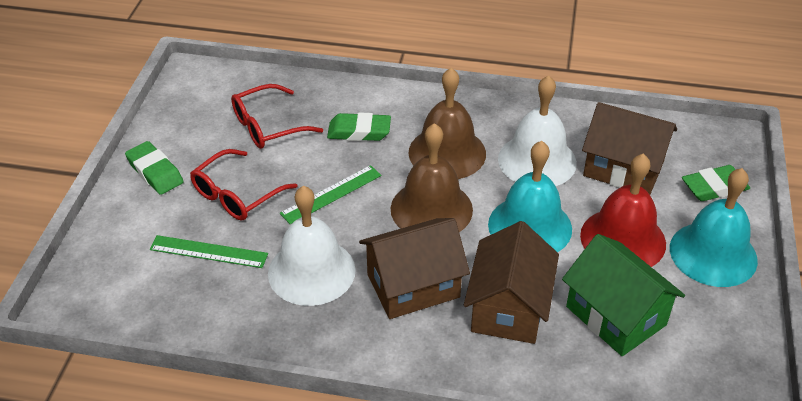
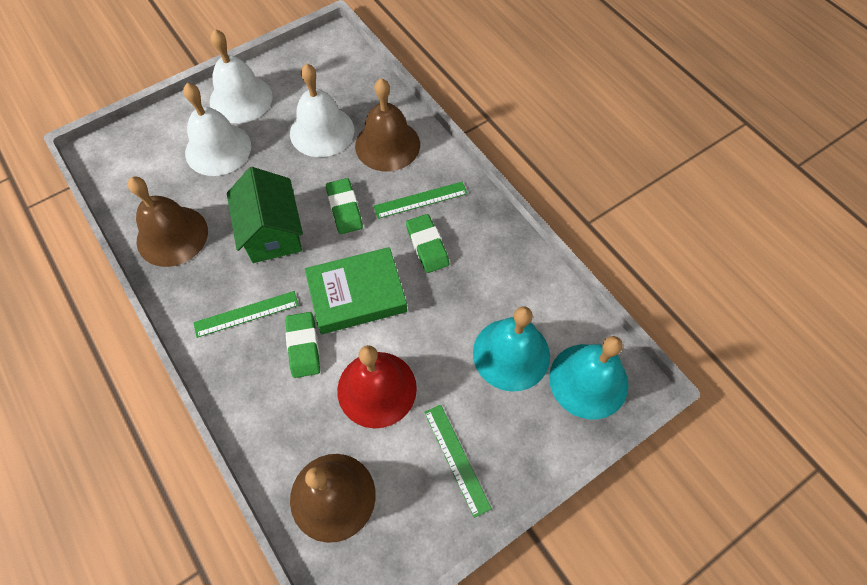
brown bell: 2 -> 3
brown house: 3 -> 0
green book: 0 -> 1
green ruler: 2 -> 3
red glasses: 2 -> 0
white bell: 2 -> 3

